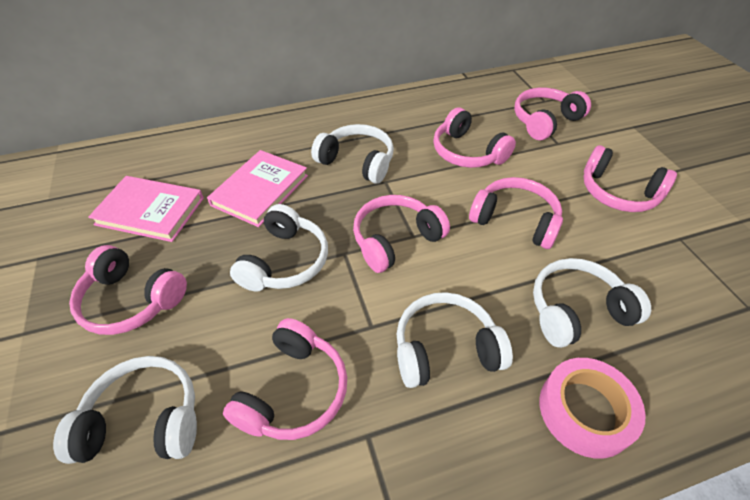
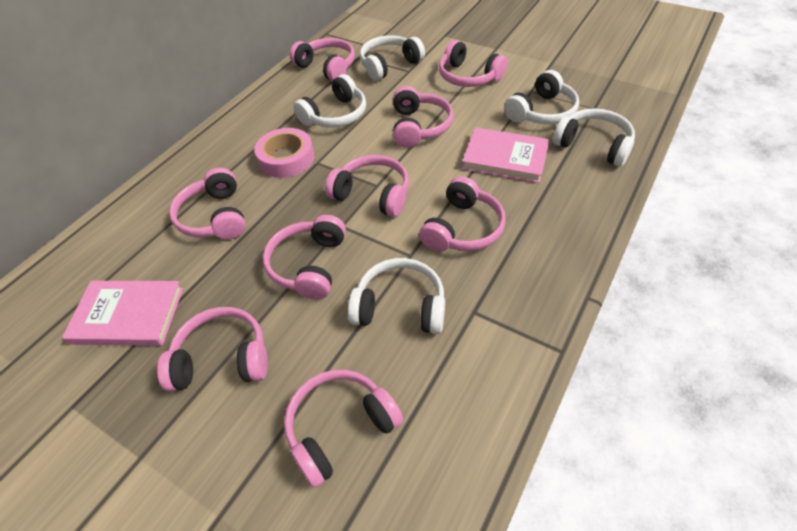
pink headphones: 7 -> 9

